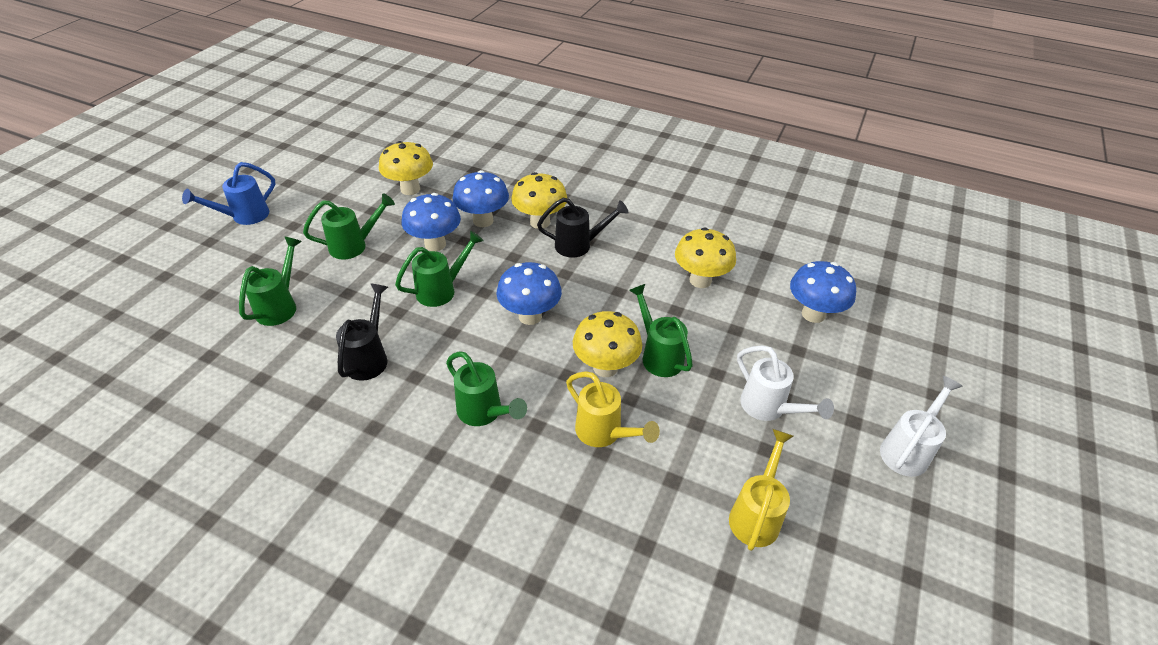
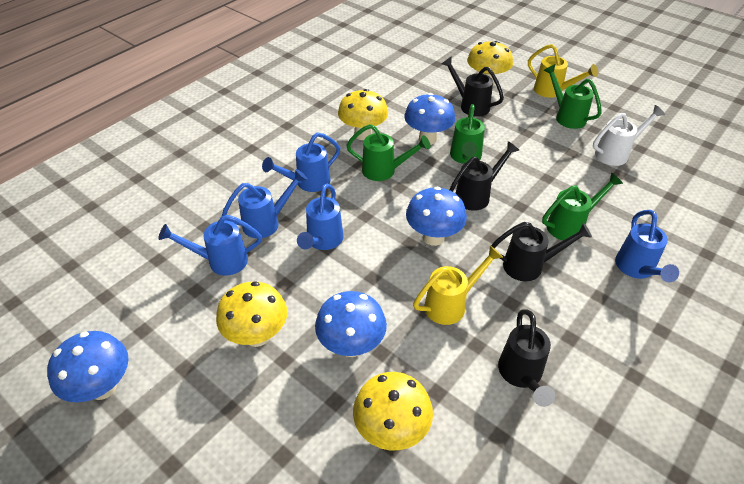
black watering can: 2 -> 4
blue watering can: 1 -> 5
green watering can: 5 -> 4
white watering can: 2 -> 1

